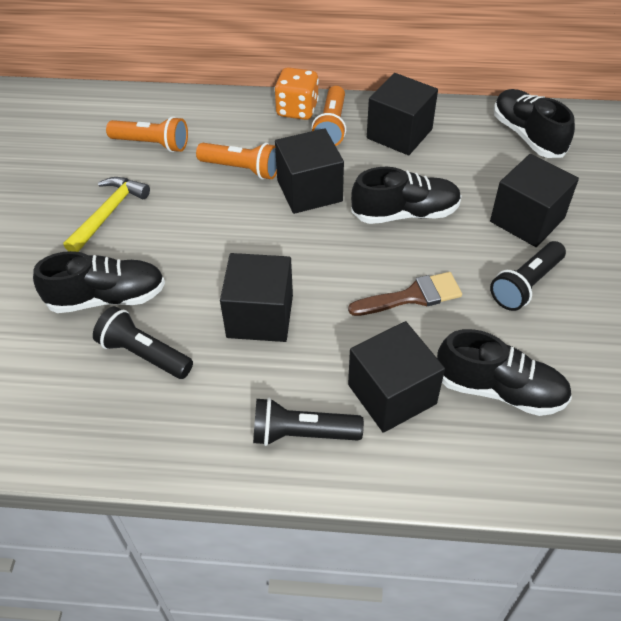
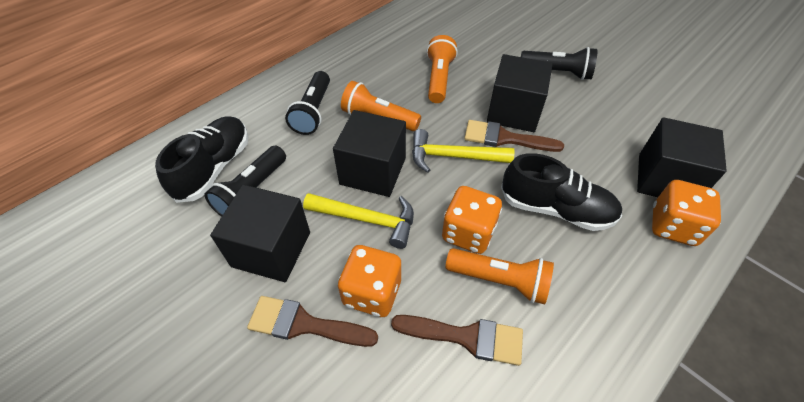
black cube: 5 -> 4
black shoe: 4 -> 2
brown brush: 1 -> 3
orange dice: 1 -> 3
yellow hammer: 1 -> 2

